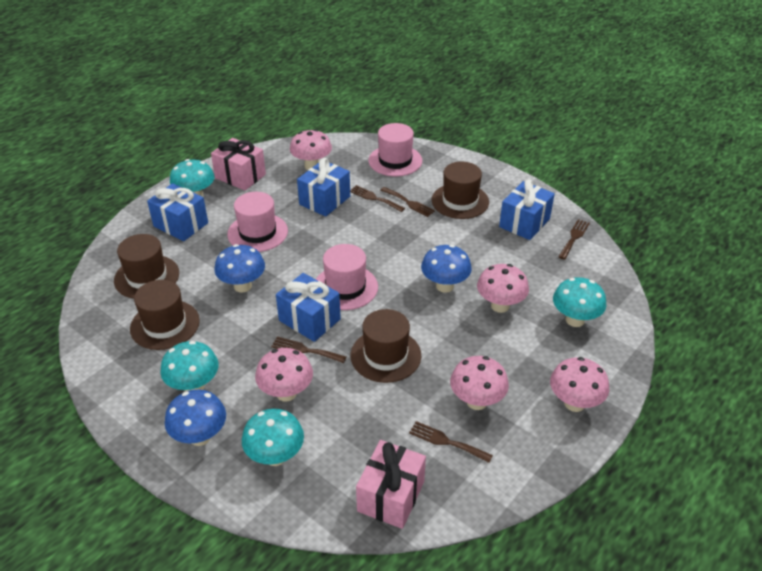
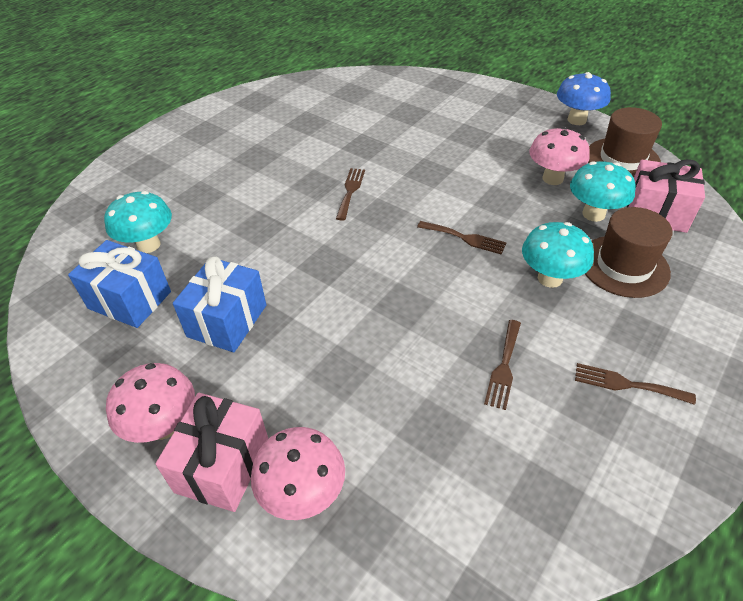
blue gift: 4 -> 2
blue mushroom: 3 -> 1
brown fork: 5 -> 4
brown hat: 4 -> 2
pink hat: 3 -> 0
pink mushroom: 5 -> 3
turquoise mushroom: 4 -> 3

